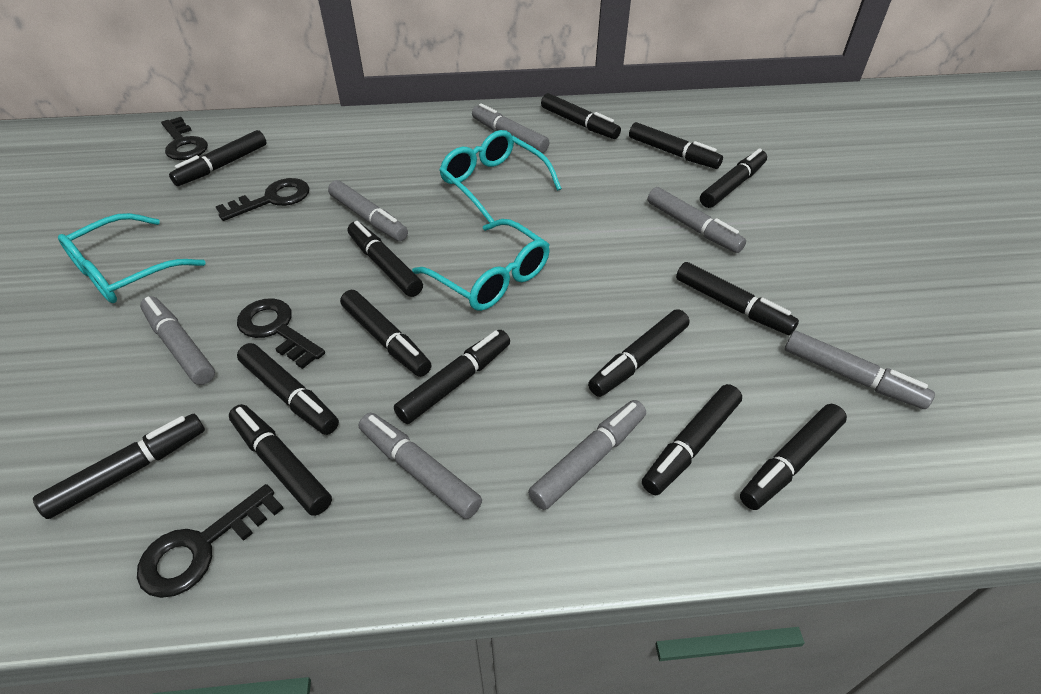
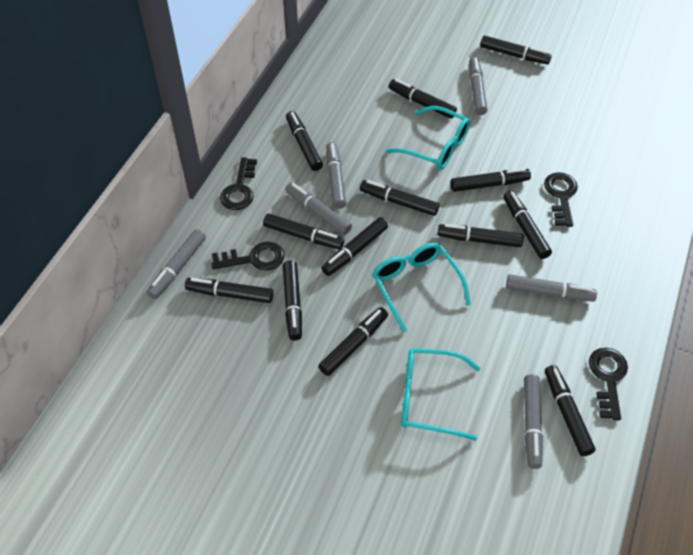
black marker: 14 -> 13
grey marker: 7 -> 6

